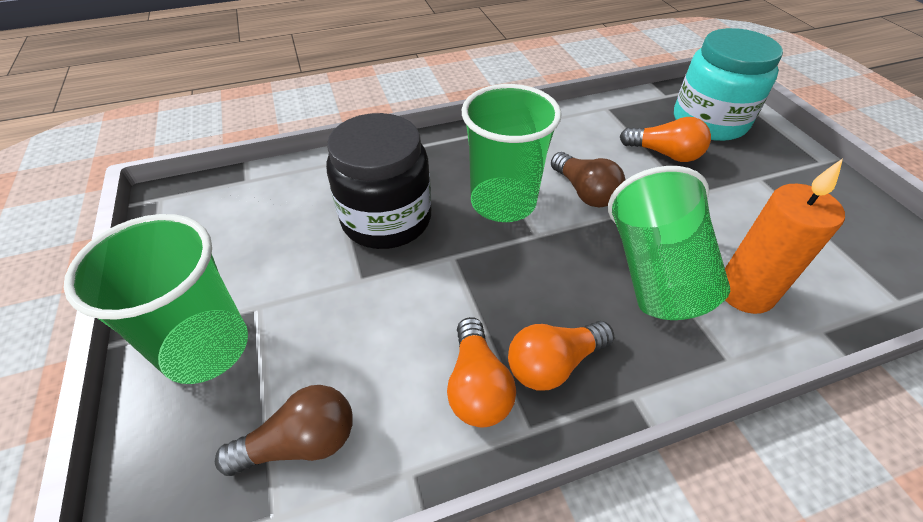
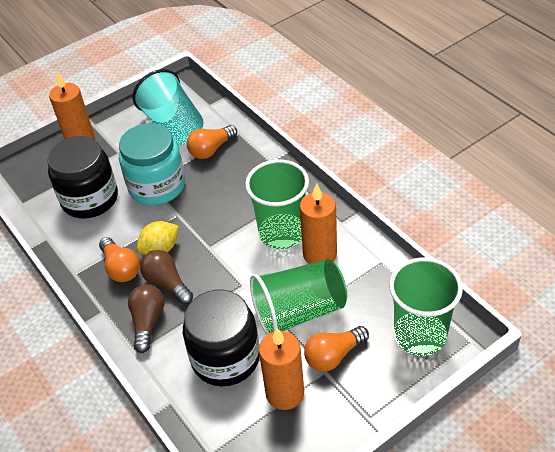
black jar: 1 -> 2
orange candle: 1 -> 3
turquoise cup: 0 -> 1
yellow lemon: 0 -> 1

